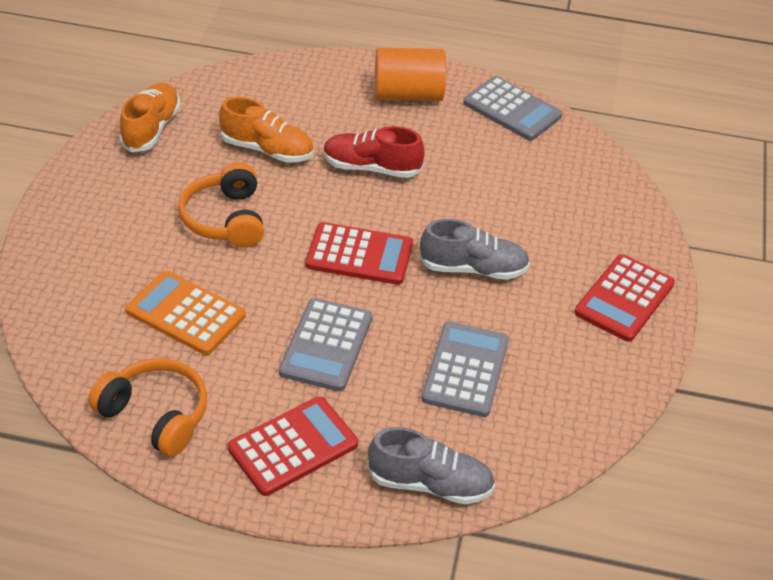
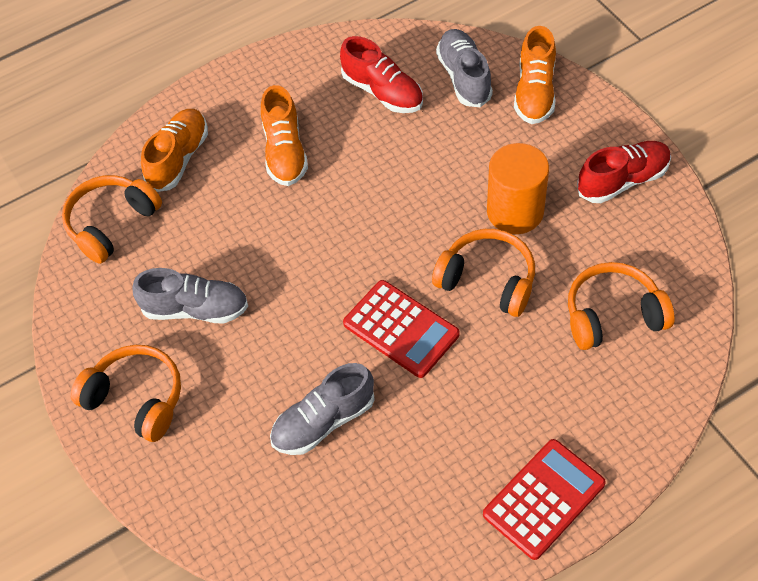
grey calculator: 3 -> 0
grey shoe: 2 -> 3
orange calculator: 1 -> 0
orange headphones: 2 -> 4
orange shoe: 2 -> 3
red calculator: 3 -> 2
red shoe: 1 -> 2

